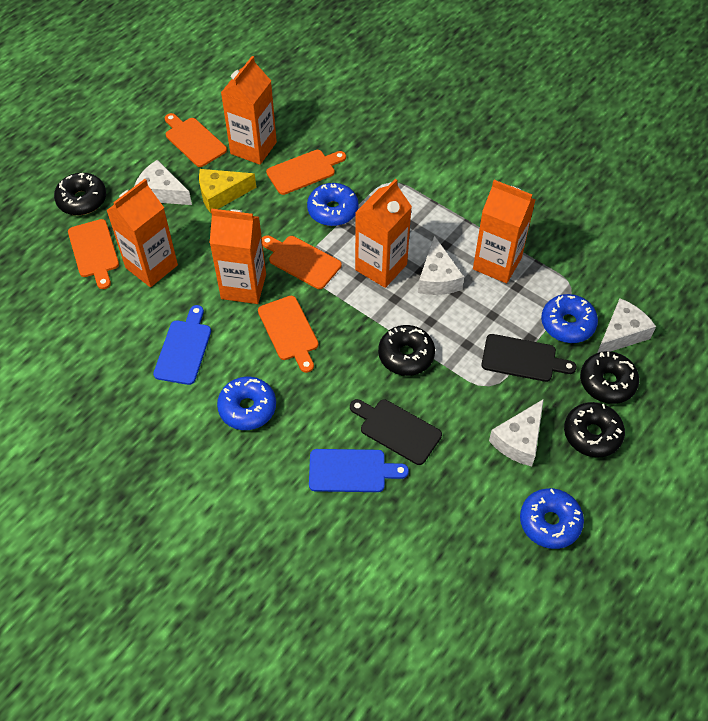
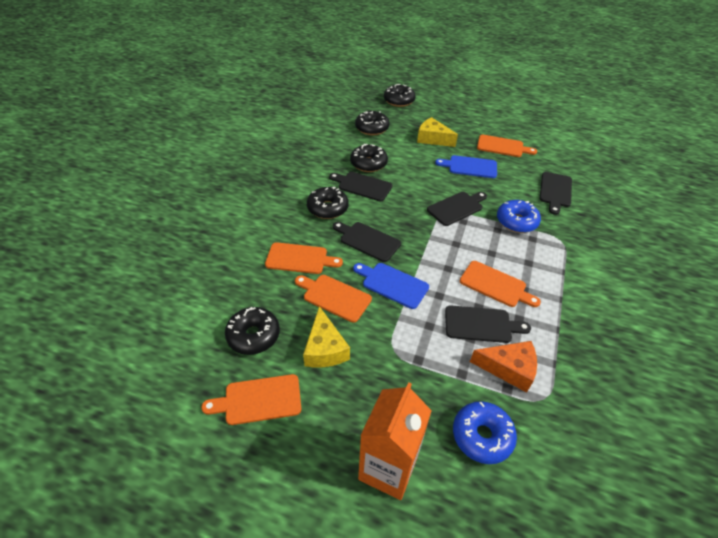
black cutting board: 2 -> 5
black donut: 4 -> 5
blue donut: 4 -> 2
orange carton: 5 -> 1
orange cheese: 0 -> 1
white cheese: 4 -> 0
yellow cheese: 1 -> 2

